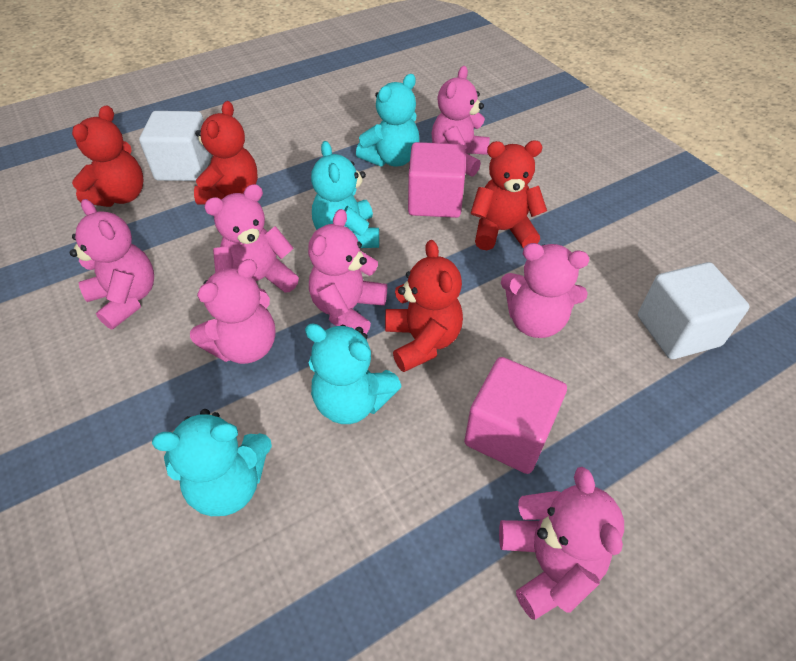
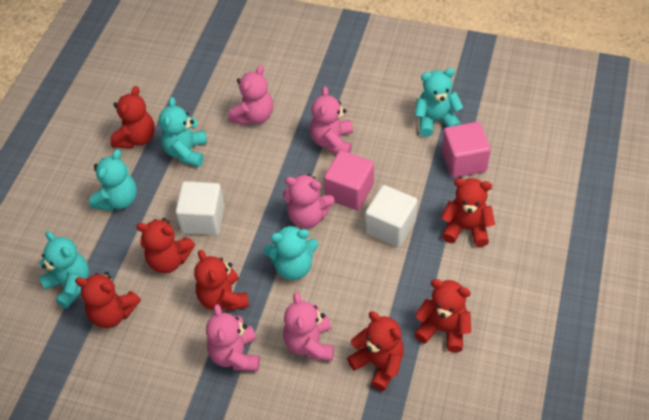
pink teddy bear: 7 -> 5
red teddy bear: 4 -> 7
turquoise teddy bear: 4 -> 5

